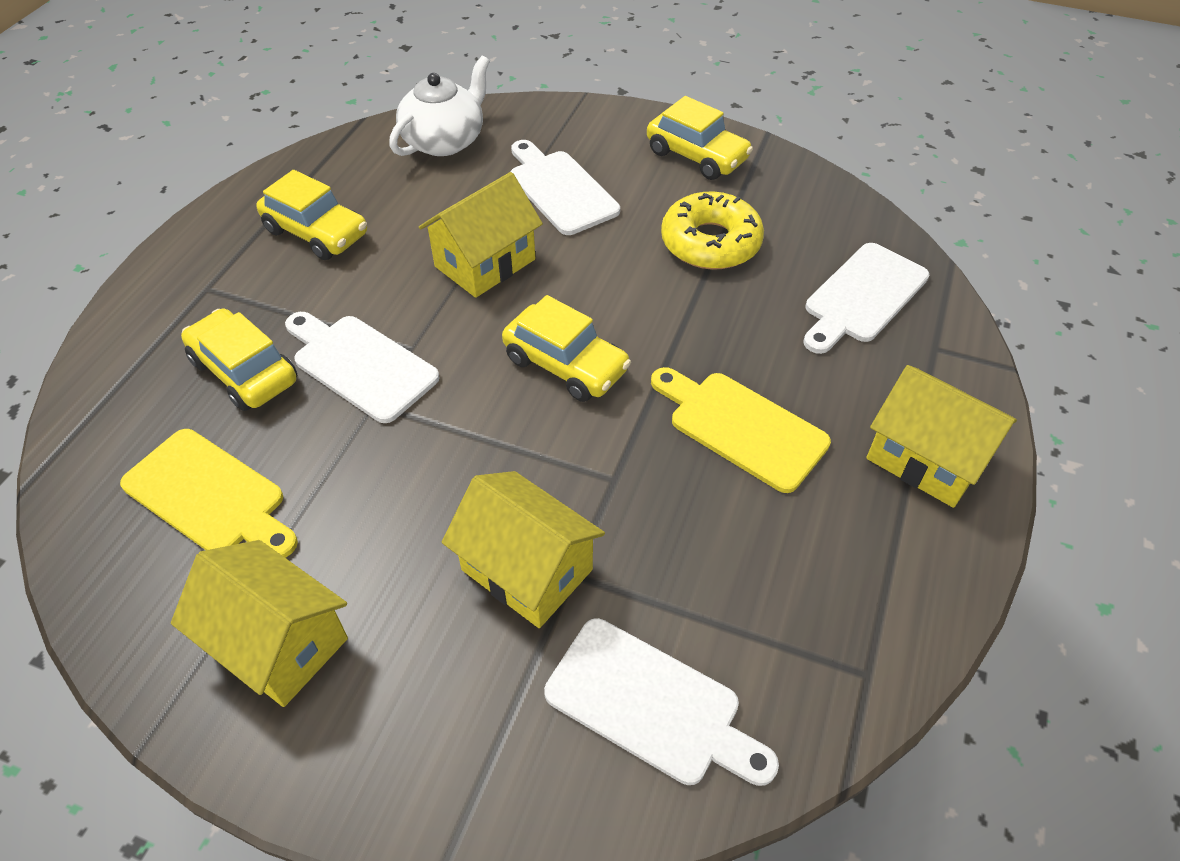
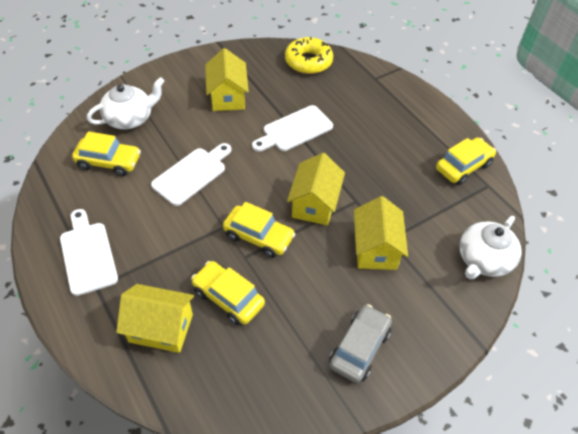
grey car: 0 -> 1
white cutting board: 4 -> 3
white teapot: 1 -> 2
yellow cutting board: 2 -> 0

